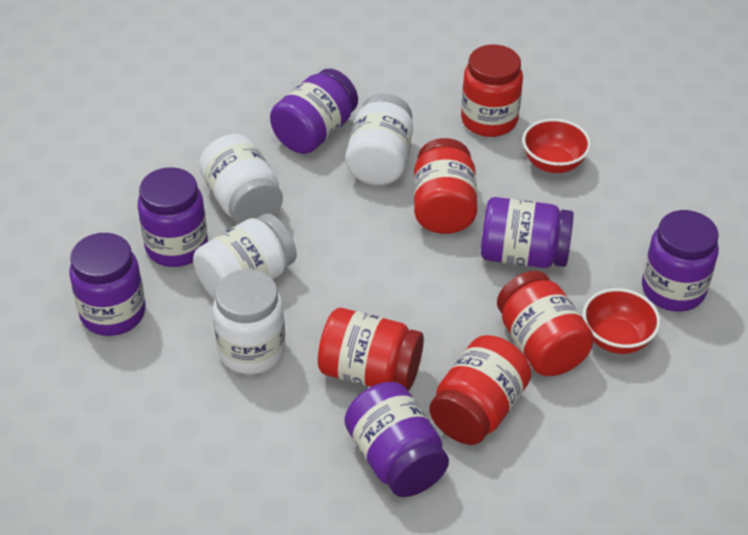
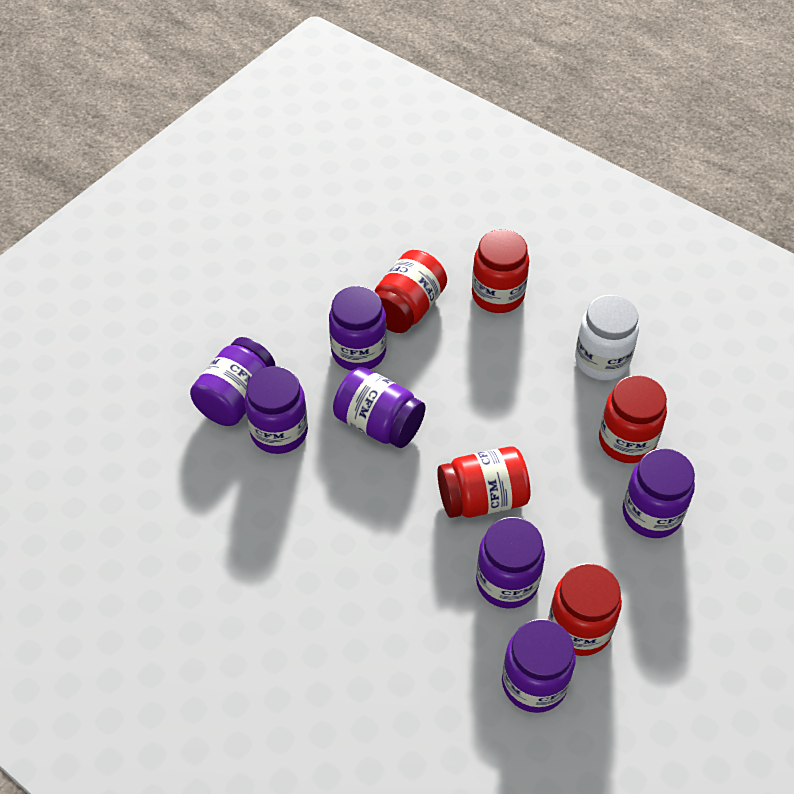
purple jar: 6 -> 7
red bowl: 2 -> 0
white jar: 4 -> 1

